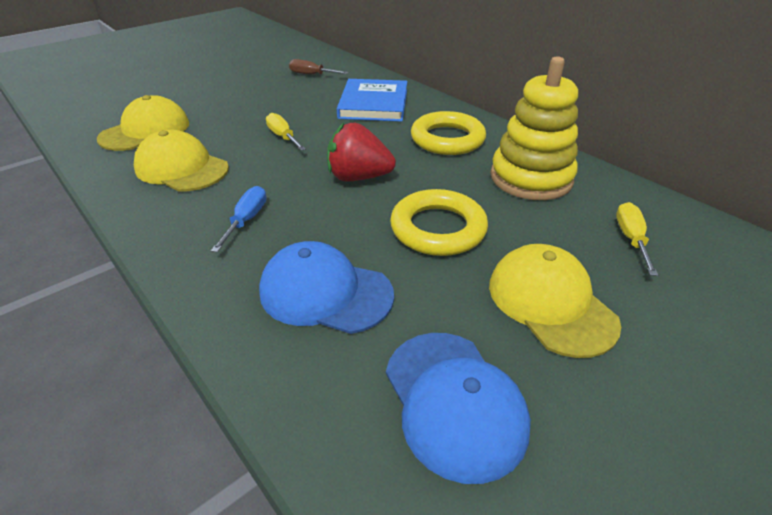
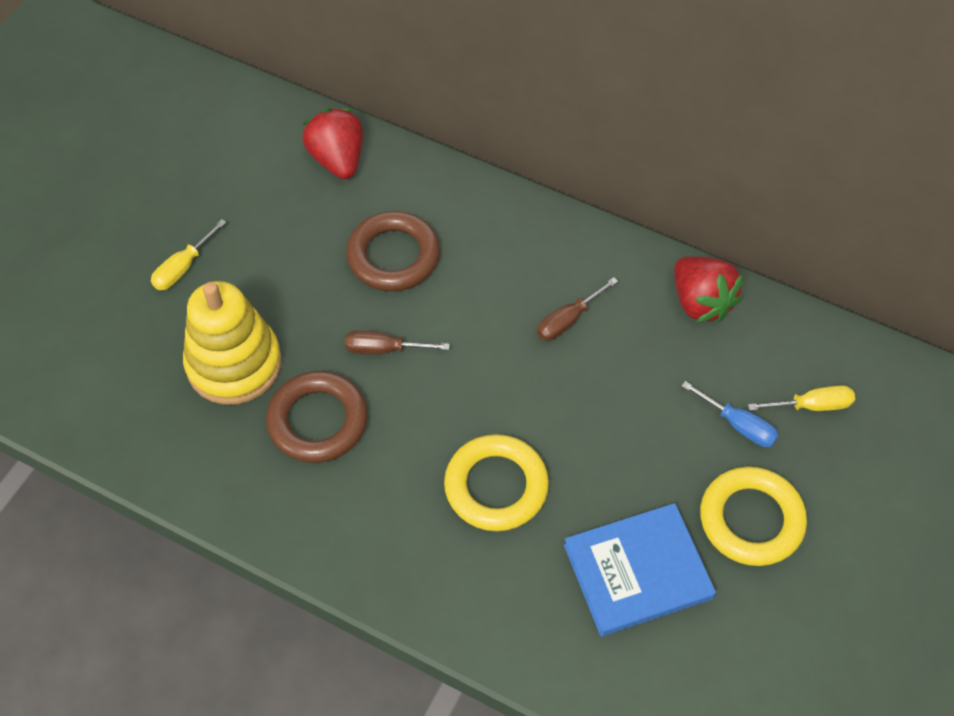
blue cap: 2 -> 0
brown ring: 0 -> 2
brown screwdriver: 1 -> 2
red strawberry: 1 -> 2
yellow cap: 3 -> 0

